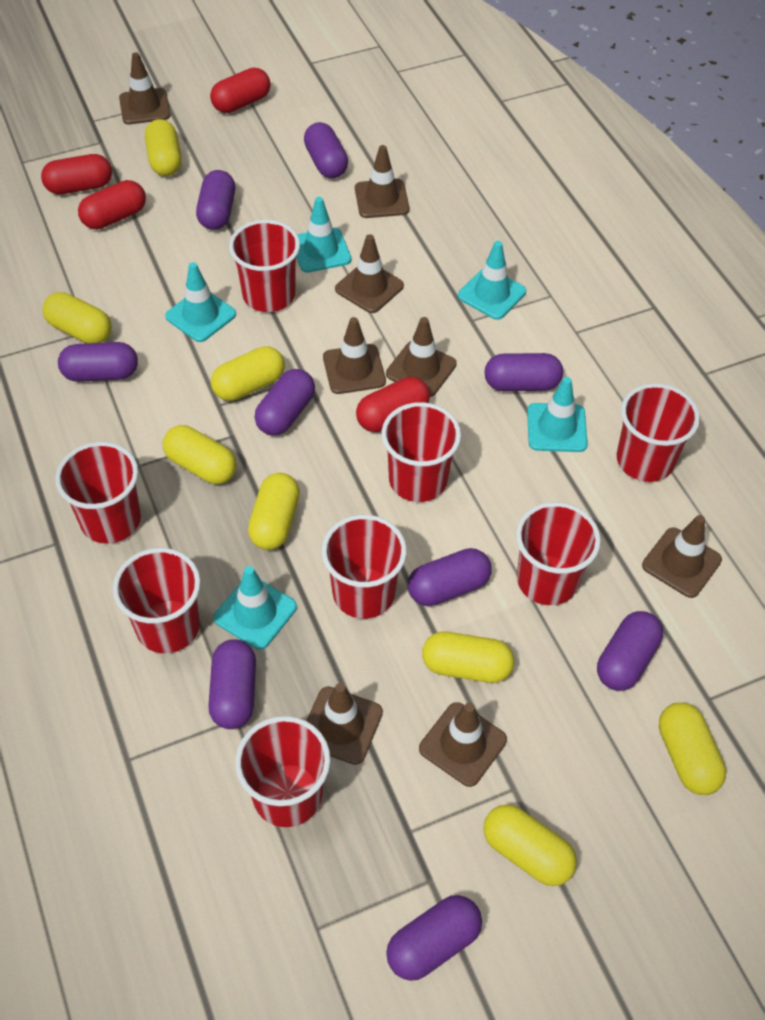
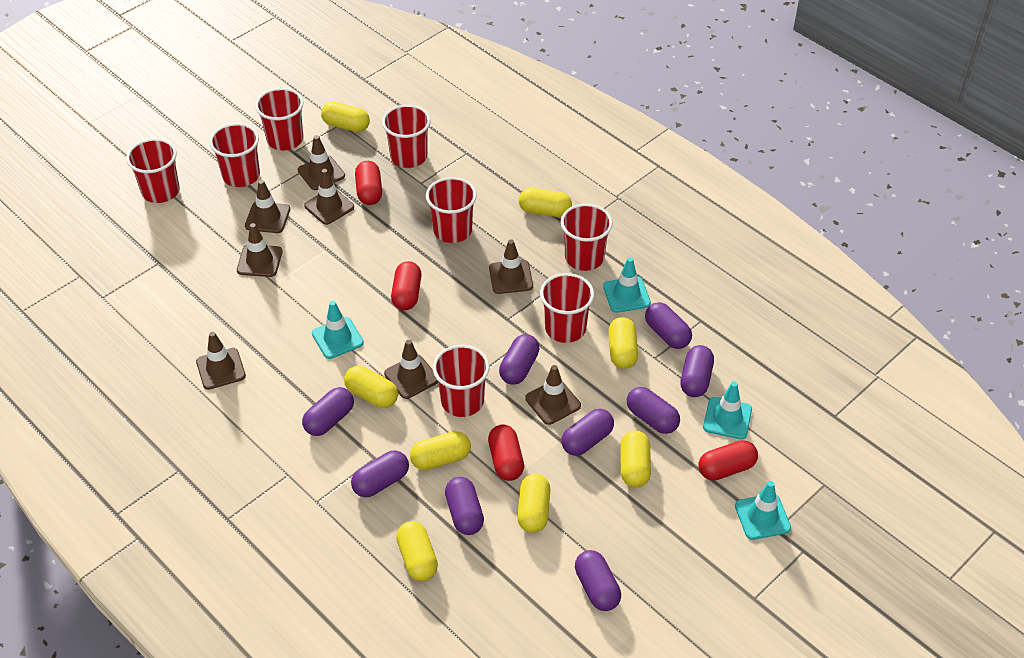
turquoise traffic cone: 5 -> 4

